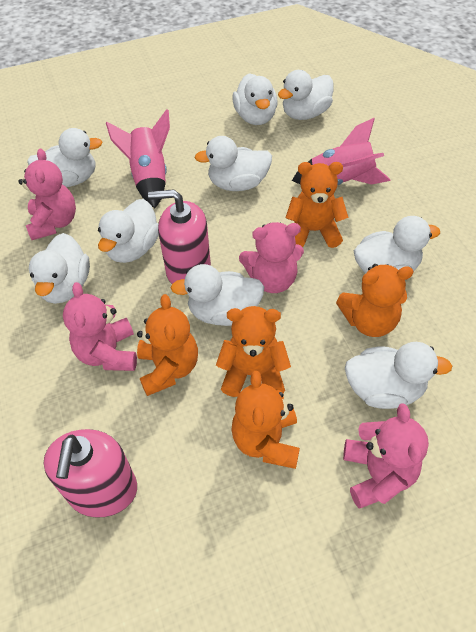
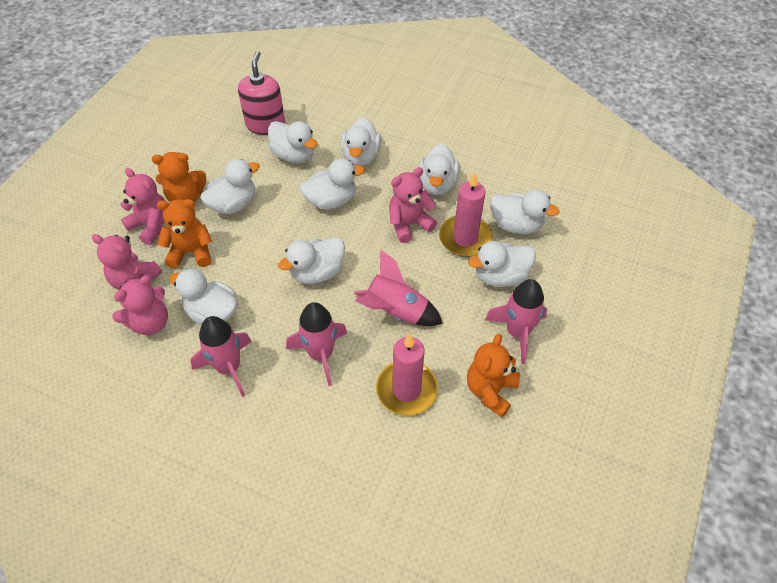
orange teddy bear: 5 -> 3
pink candle: 0 -> 2
pink rocket: 2 -> 4
pink soap dispenser: 2 -> 1

